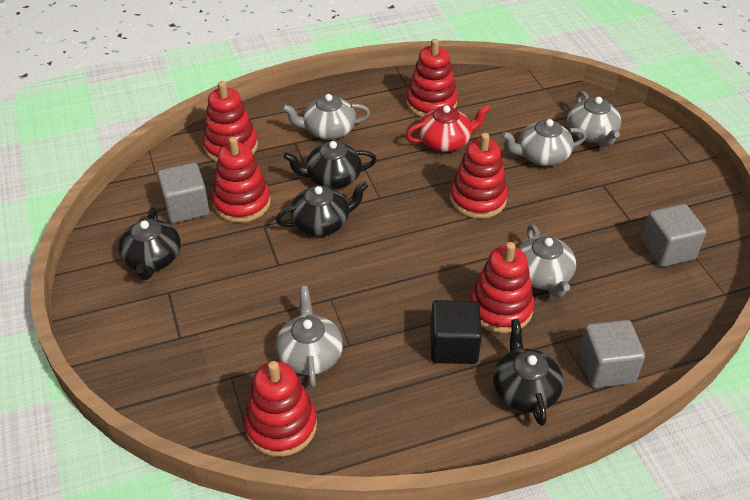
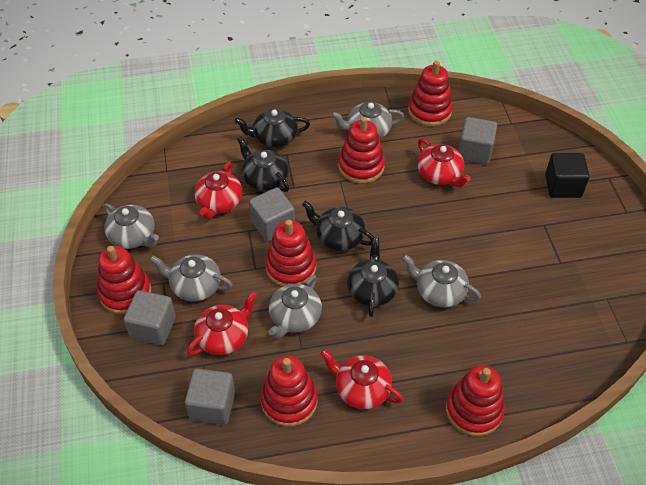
grey cube: 3 -> 4
red teapot: 1 -> 4

